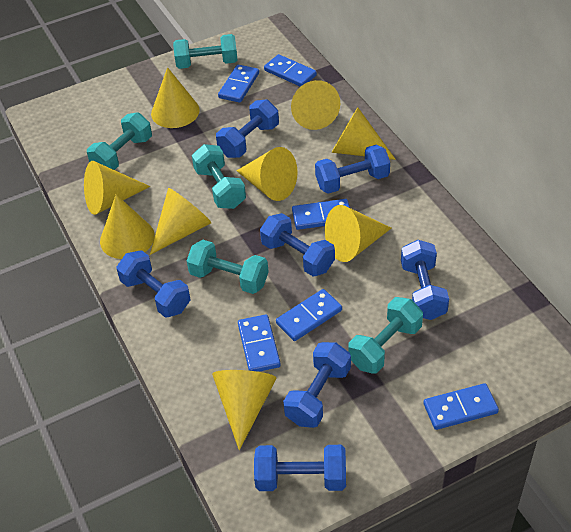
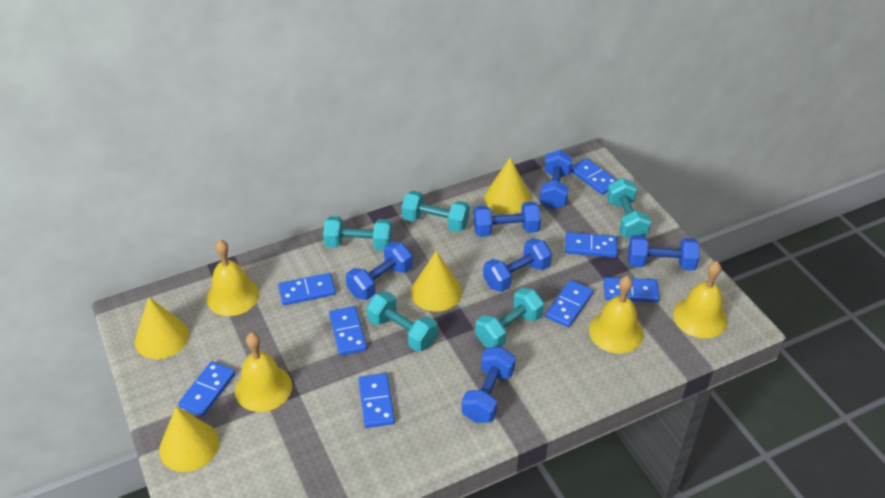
blue domino: 6 -> 8
blue dumbbell: 7 -> 6
yellow bell: 0 -> 4
yellow cone: 9 -> 4

